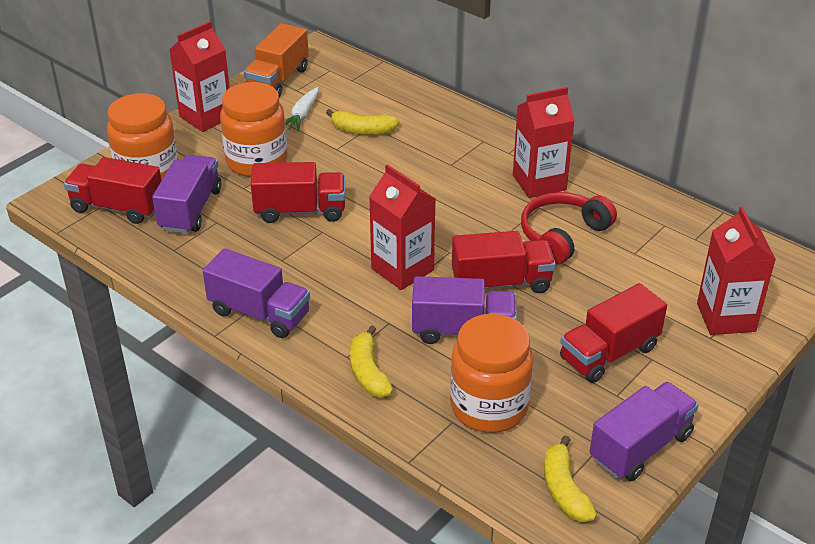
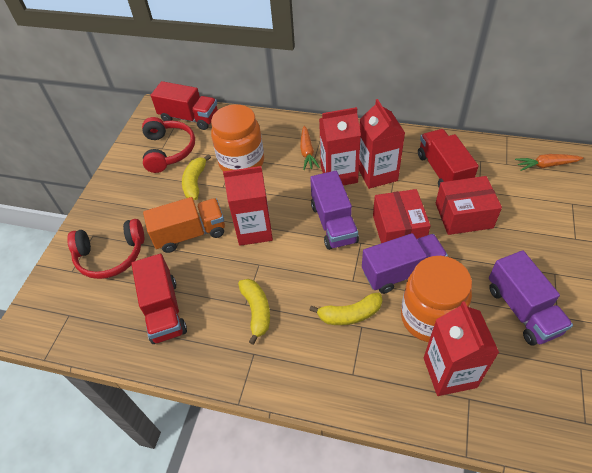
orange carrot: 0 -> 2
orange jar: 3 -> 2
purple truck: 4 -> 3
red box: 0 -> 2
red headphones: 1 -> 2
red truck: 4 -> 3
white carrot: 1 -> 0

